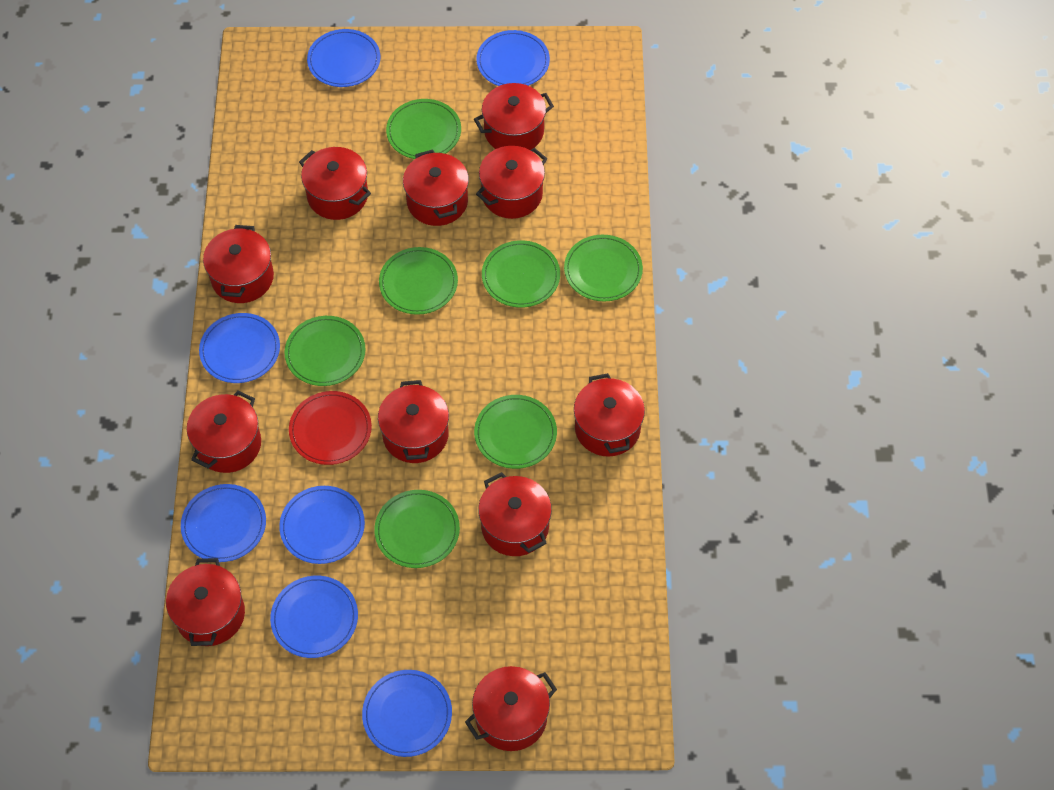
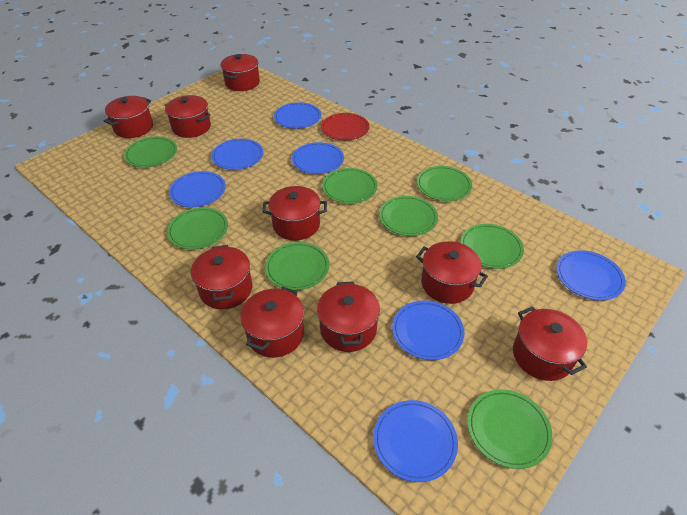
green plate: 7 -> 8
red pot: 11 -> 9

